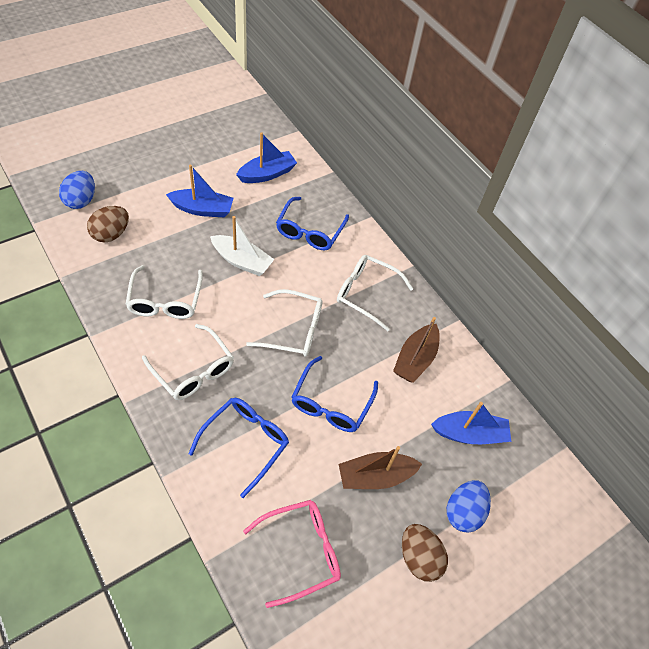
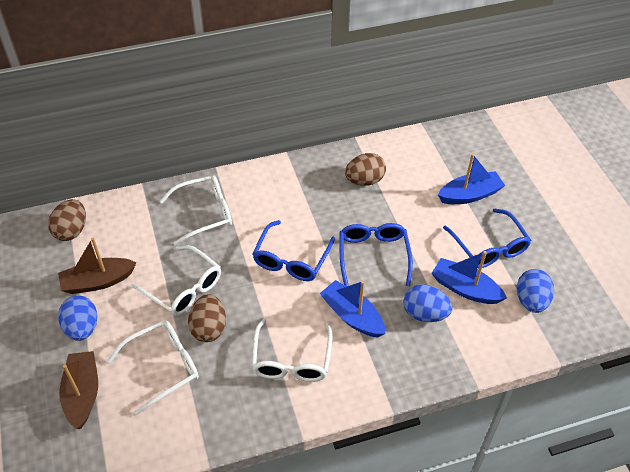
blue egg: 2 -> 3
brown egg: 2 -> 3
pink glasses: 1 -> 0
white boat: 1 -> 0

